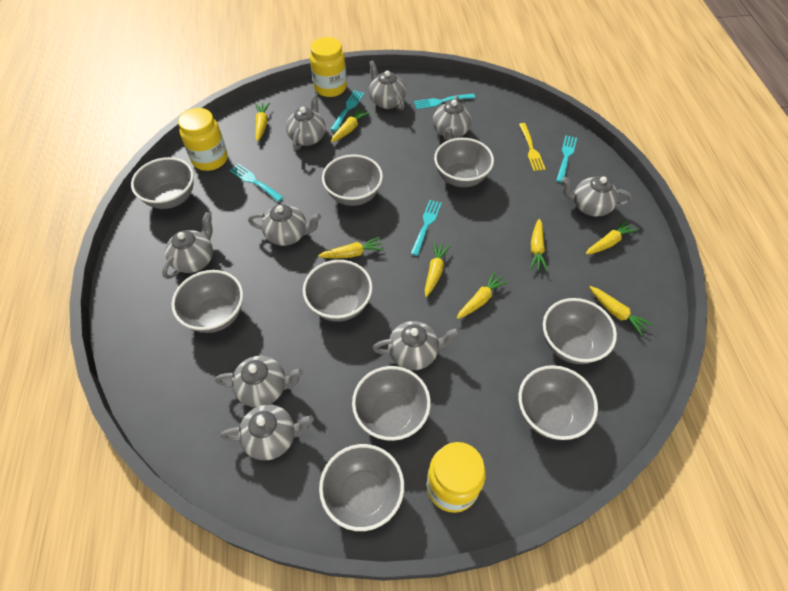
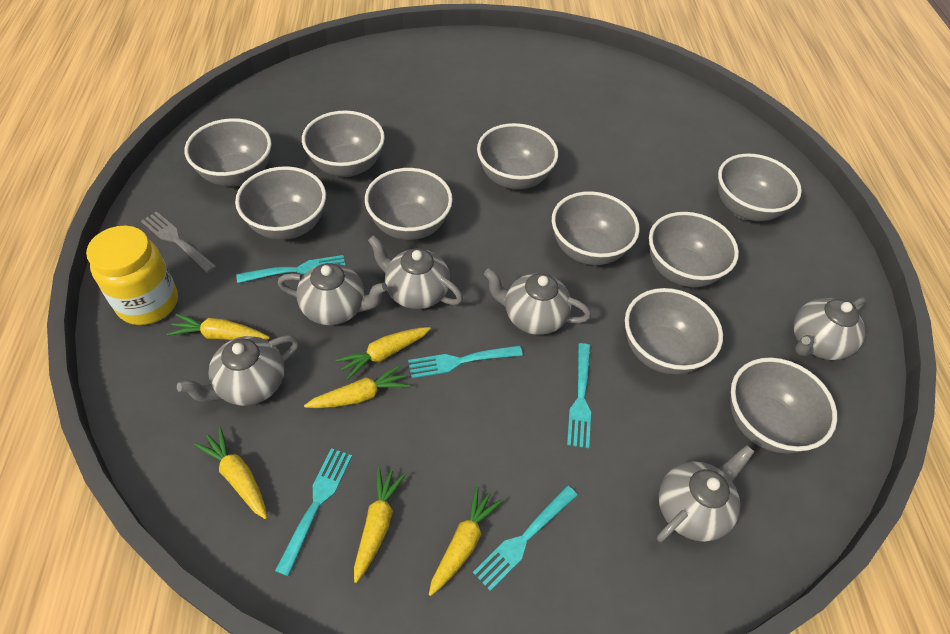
grey bowl: 9 -> 10
grey fork: 0 -> 1
grey teapot: 9 -> 6
yellow carrot: 8 -> 6
yellow fork: 1 -> 0
yellow jar: 3 -> 1

